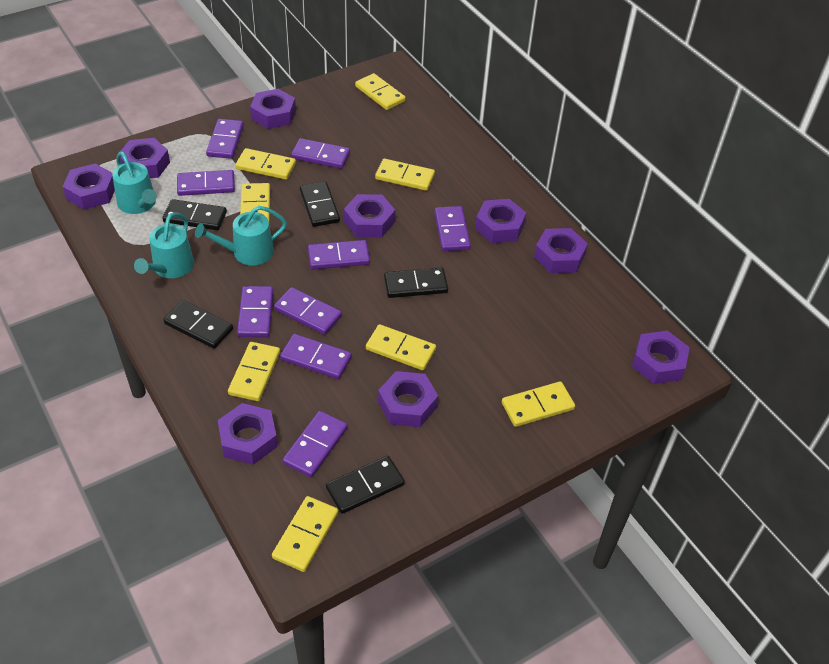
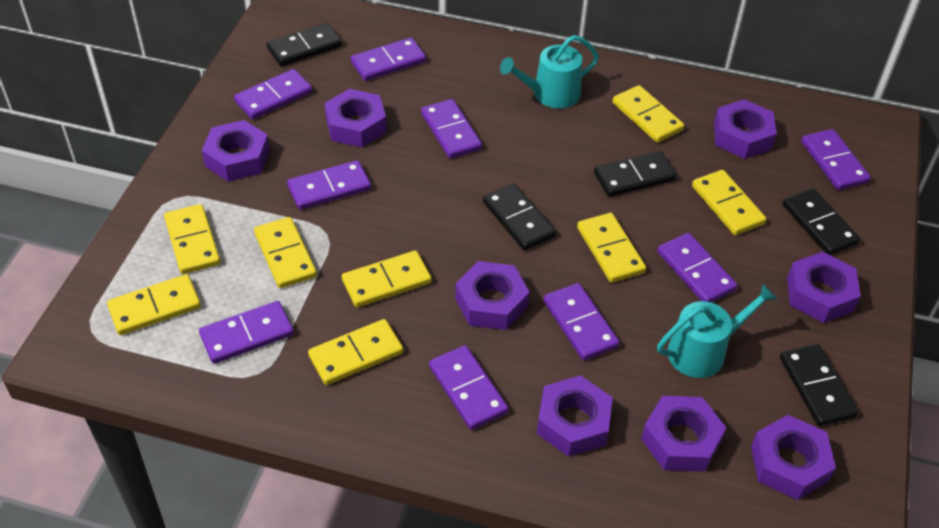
purple nut: 9 -> 8
turquoise watering can: 3 -> 2

